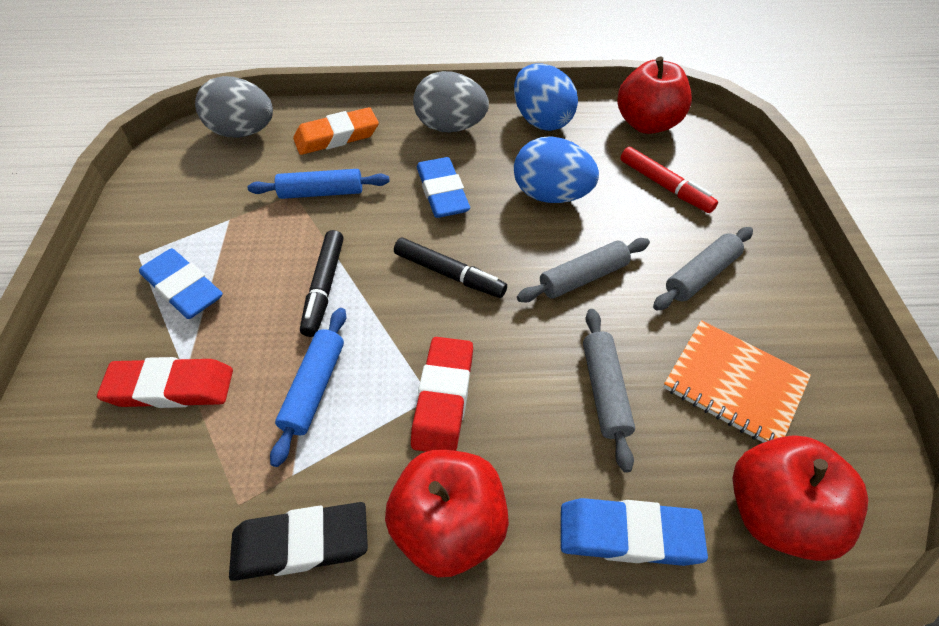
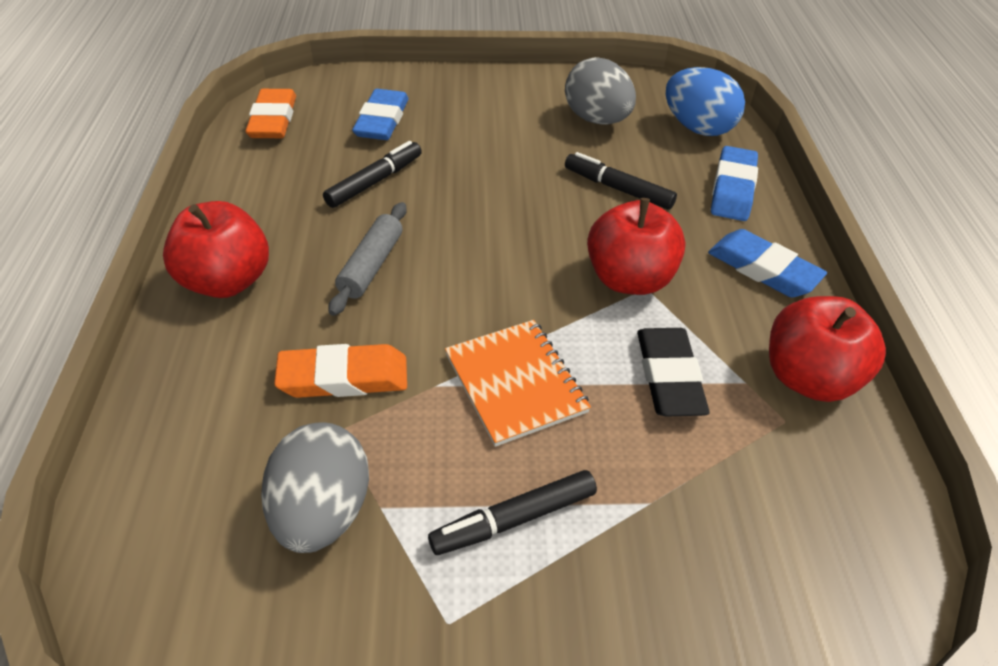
black marker: 2 -> 3
blue egg: 2 -> 1
blue rolling pin: 2 -> 0
grey rolling pin: 3 -> 1
orange eraser: 1 -> 2
red eraser: 2 -> 0
red marker: 1 -> 0

